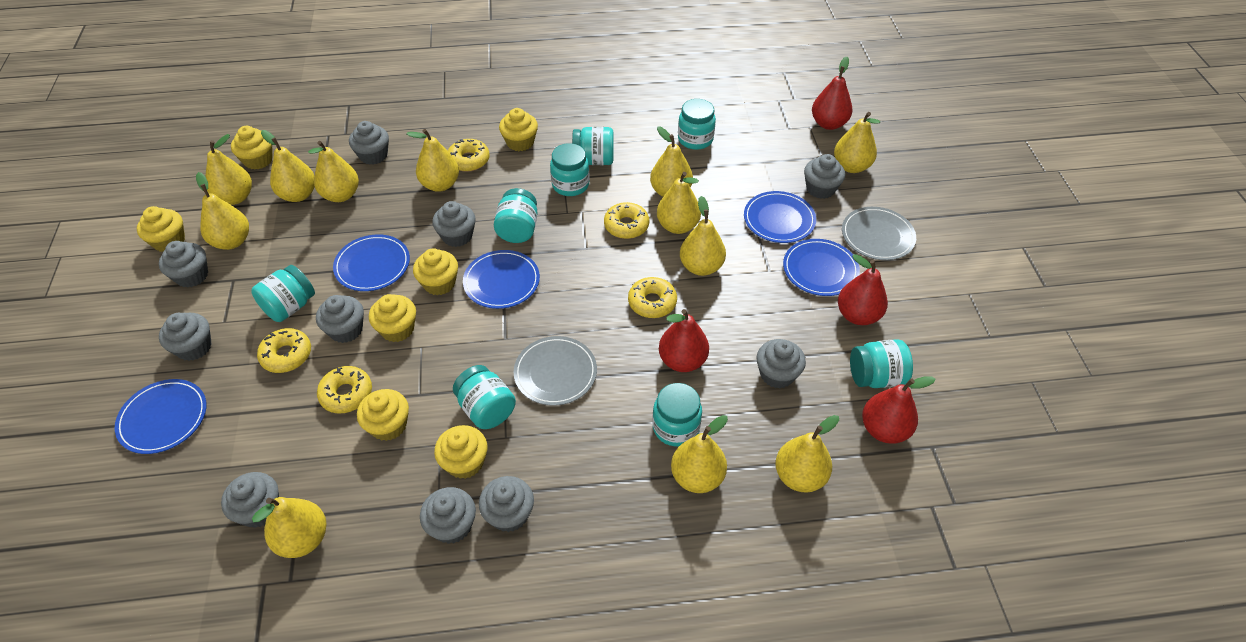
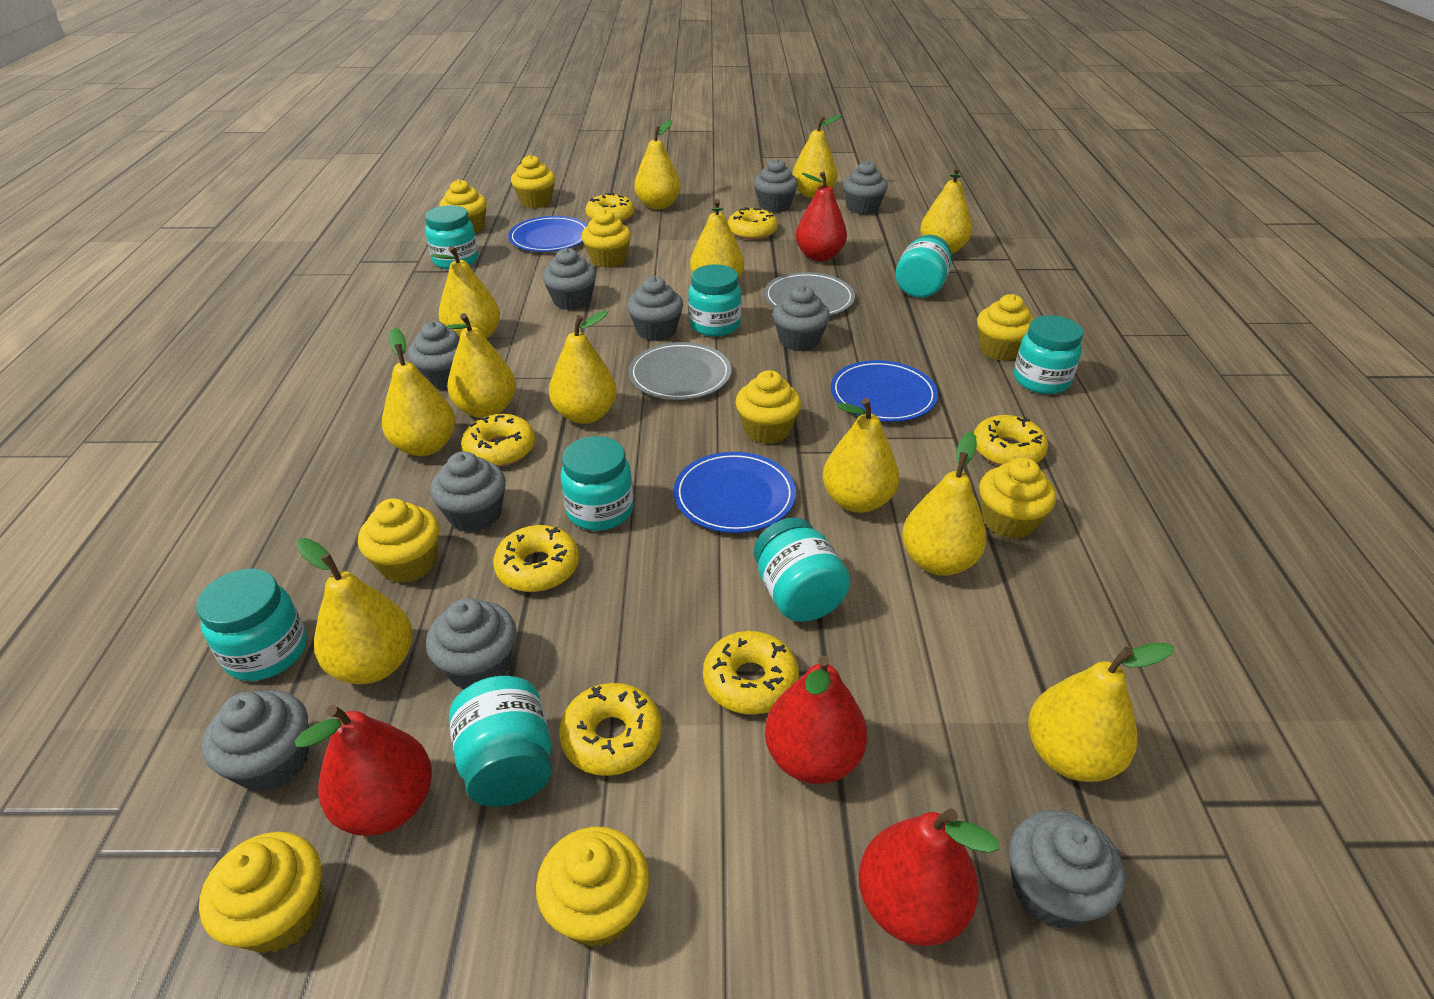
blue plate: 5 -> 3
yellow cupcake: 7 -> 9
yellow donut: 5 -> 7

